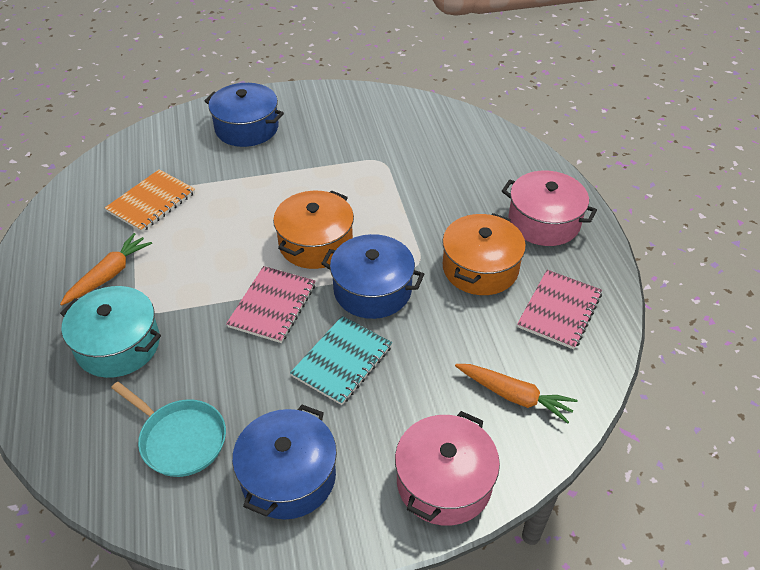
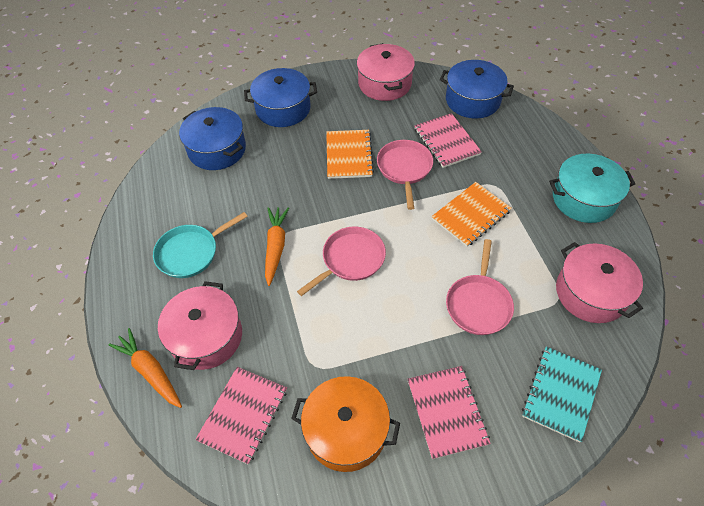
orange notebook: 1 -> 2
orange pot: 2 -> 1
pink notebook: 2 -> 3
pink pan: 0 -> 3
pink pot: 2 -> 3

